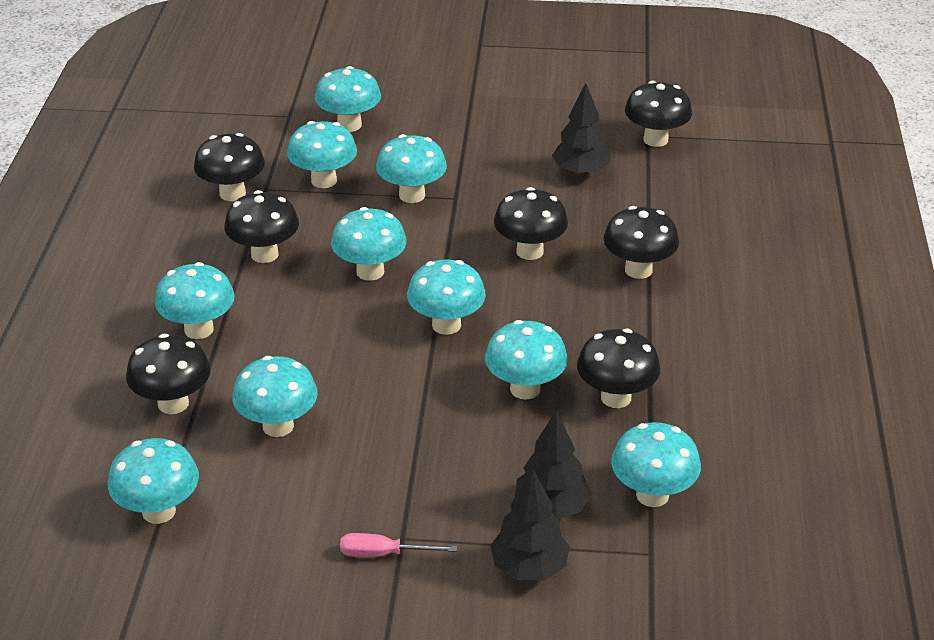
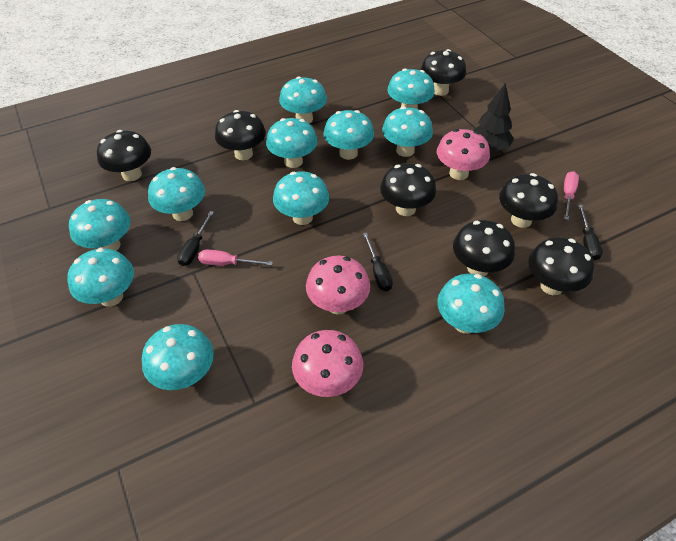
black screwdriver: 0 -> 3
black tree: 3 -> 1
pink mushroom: 0 -> 3
pink screwdriver: 1 -> 2
turquoise mushroom: 10 -> 11

